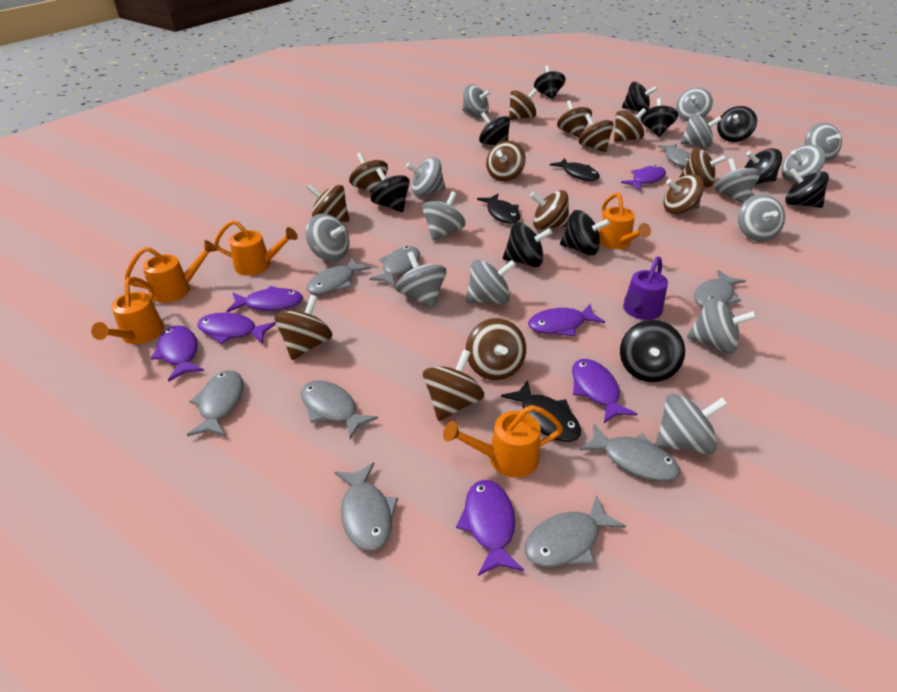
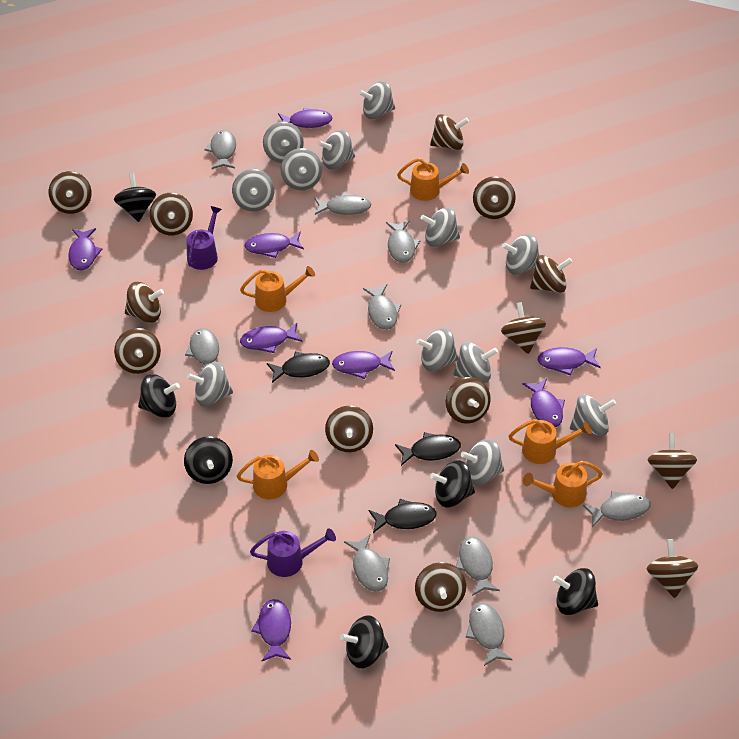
black spinning top: 11 -> 6
grey spinning top: 14 -> 12
purple fish: 7 -> 8
purple watering can: 1 -> 2

